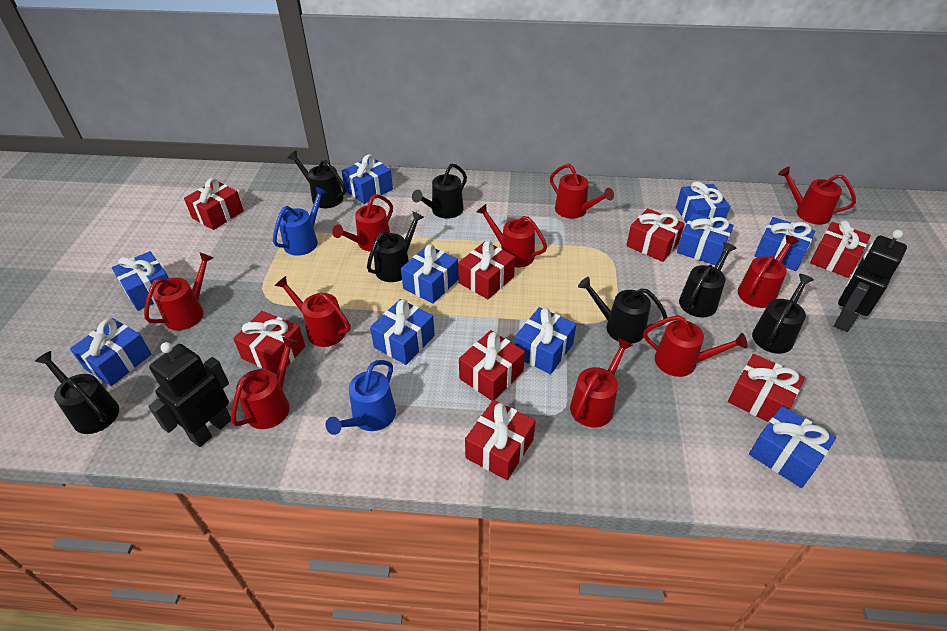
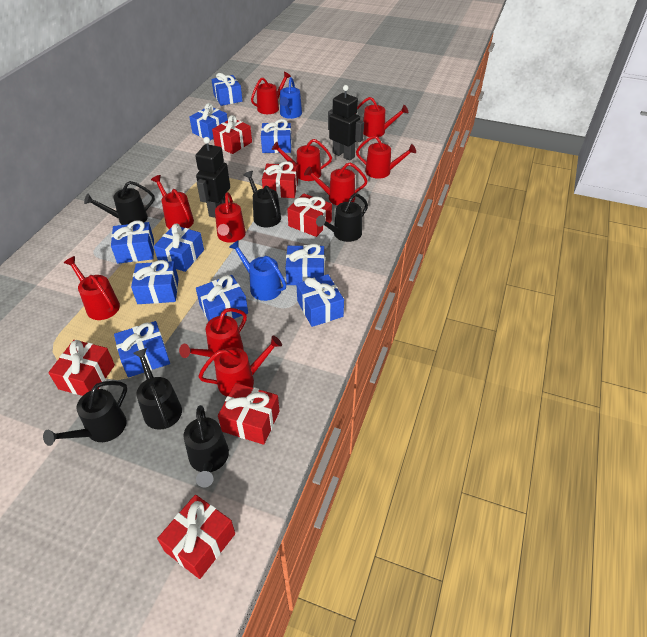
black watering can: 7 -> 6
red gift: 8 -> 6

